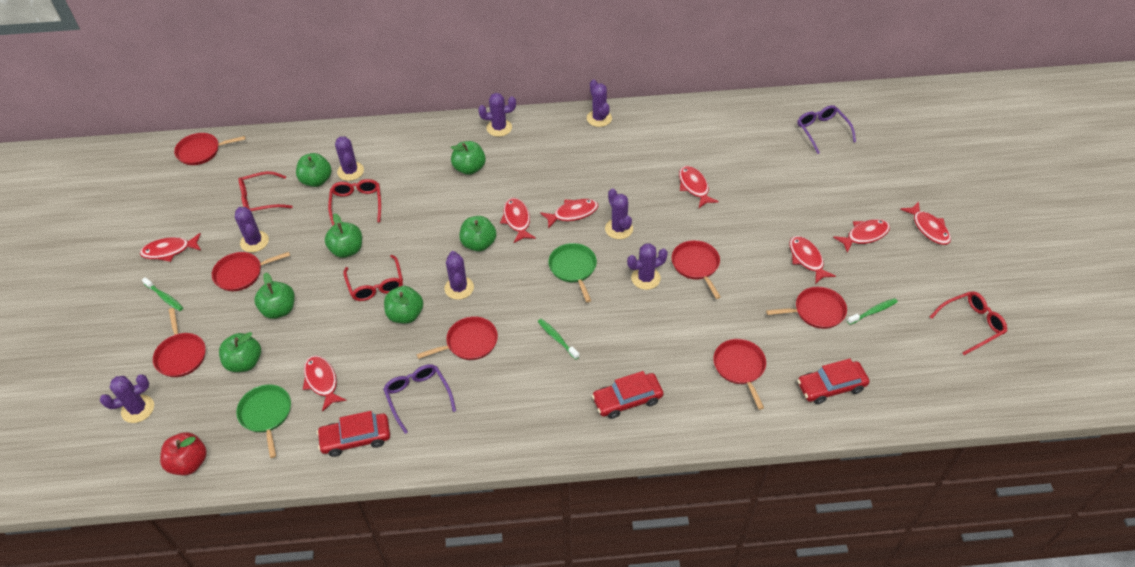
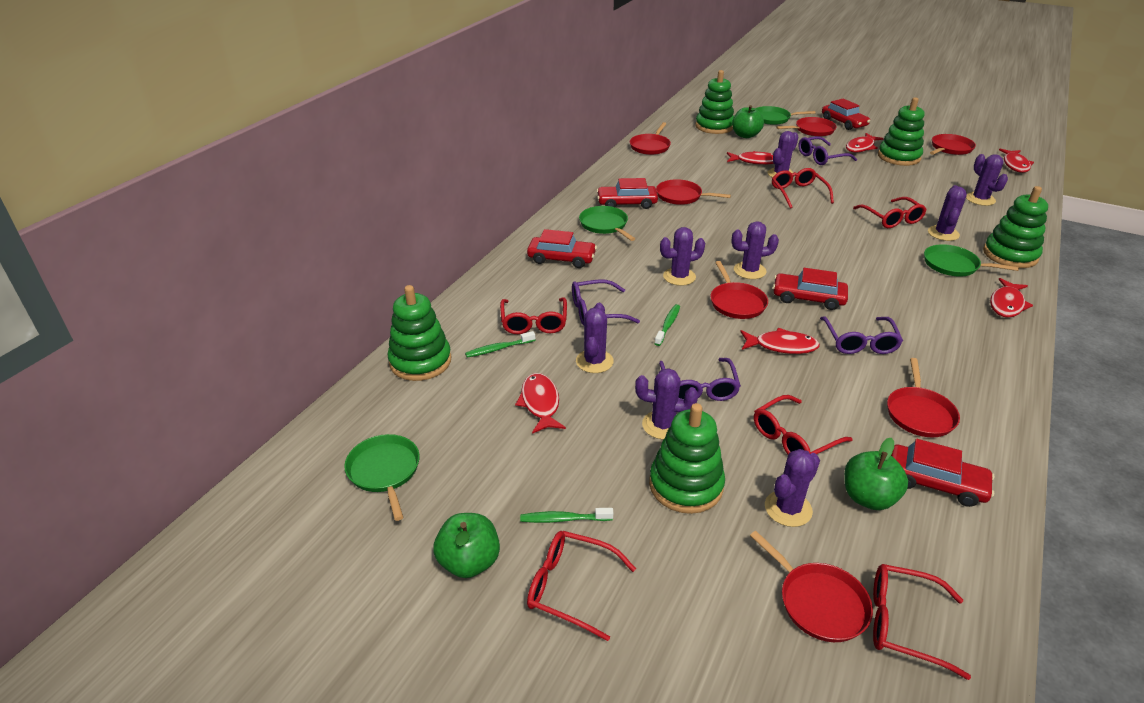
green apple: 7 -> 3
green pan: 2 -> 4
green stacking toy: 0 -> 5
purple glasses: 2 -> 4
red apple: 1 -> 0
red car: 3 -> 5
red fish: 8 -> 6
red glasses: 4 -> 6

